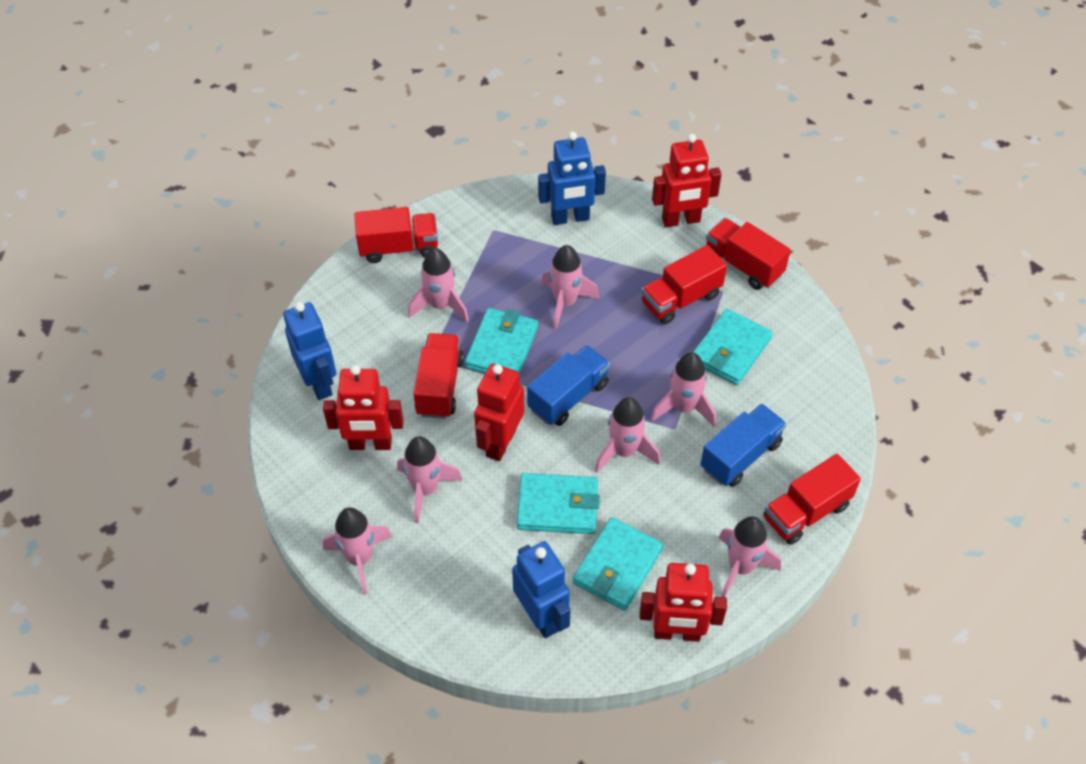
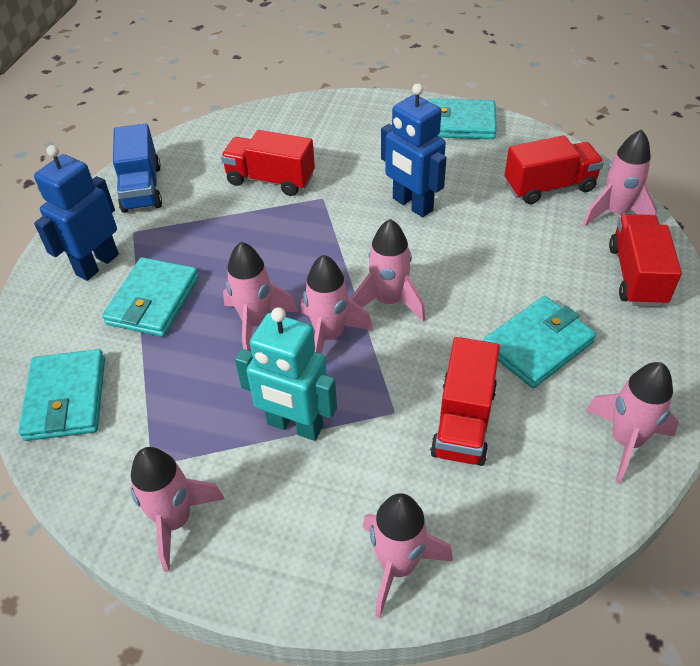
blue robot: 3 -> 2
blue truck: 2 -> 1
red robot: 4 -> 0
red truck: 5 -> 4
turquoise robot: 0 -> 1

